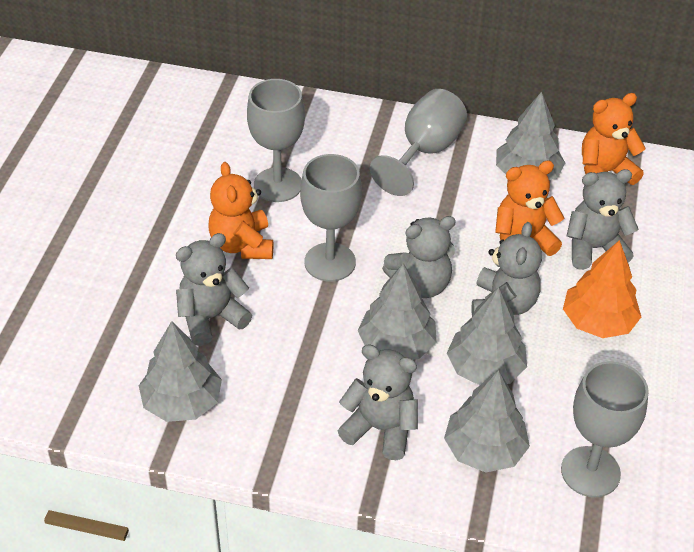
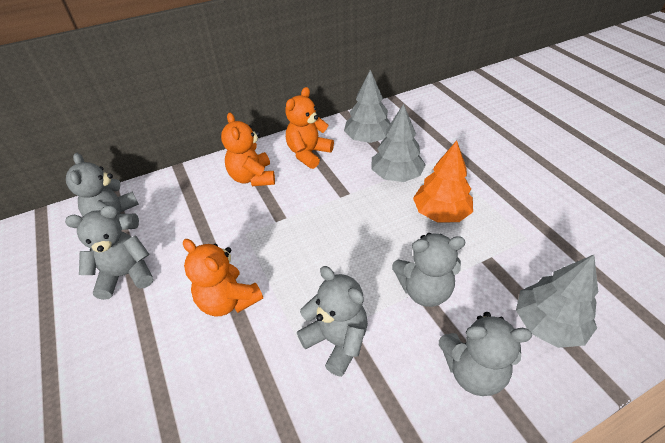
grey goblet: 4 -> 0
grey tree: 5 -> 3

